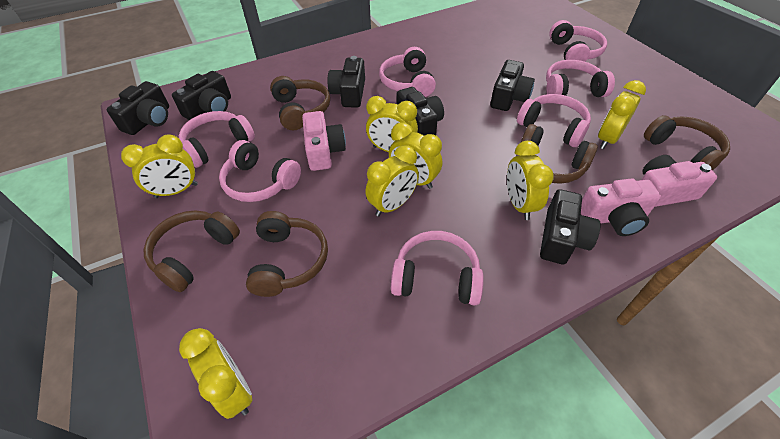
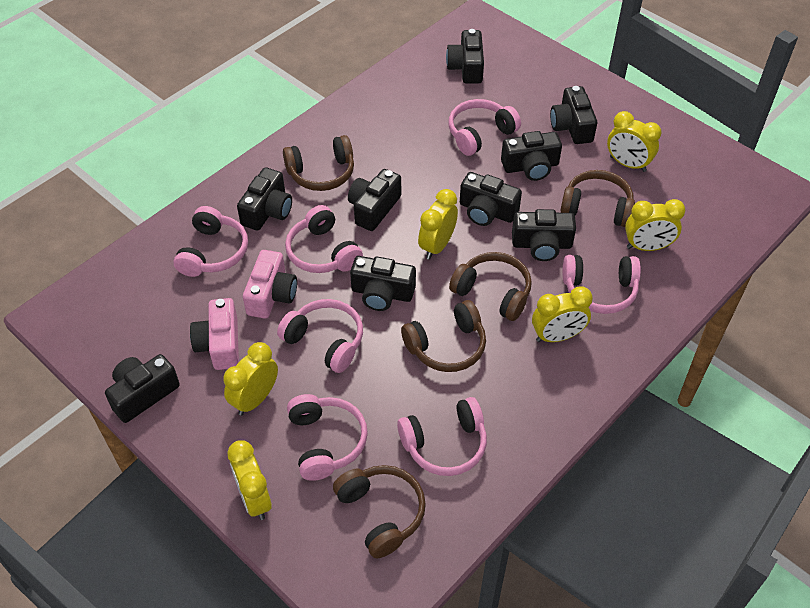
black camera: 6 -> 9
pink camera: 3 -> 2
yellow clock: 7 -> 6

